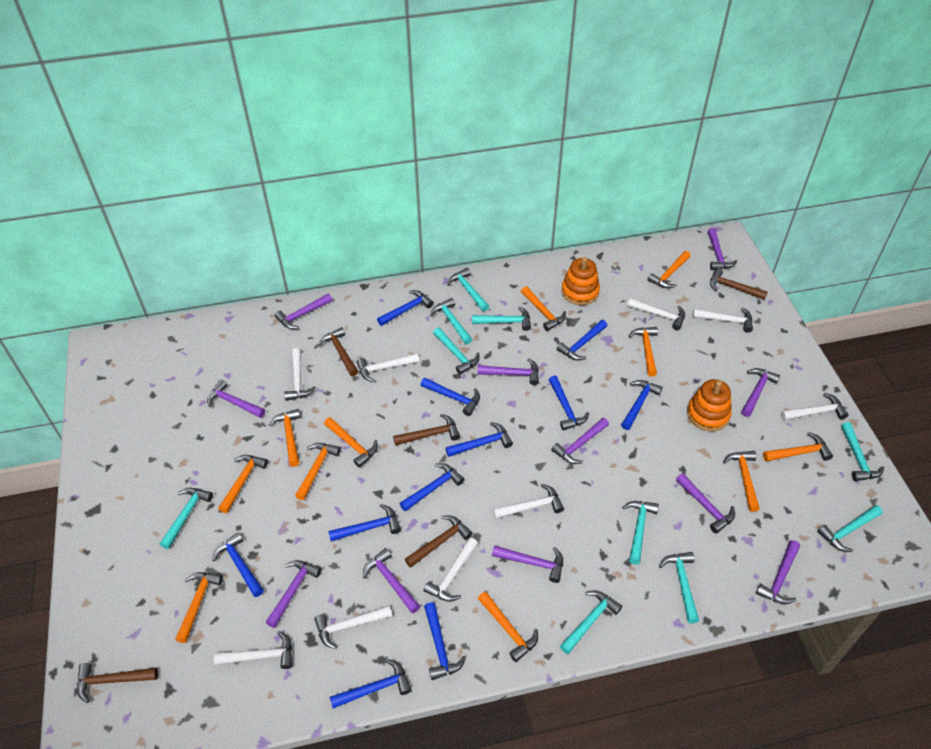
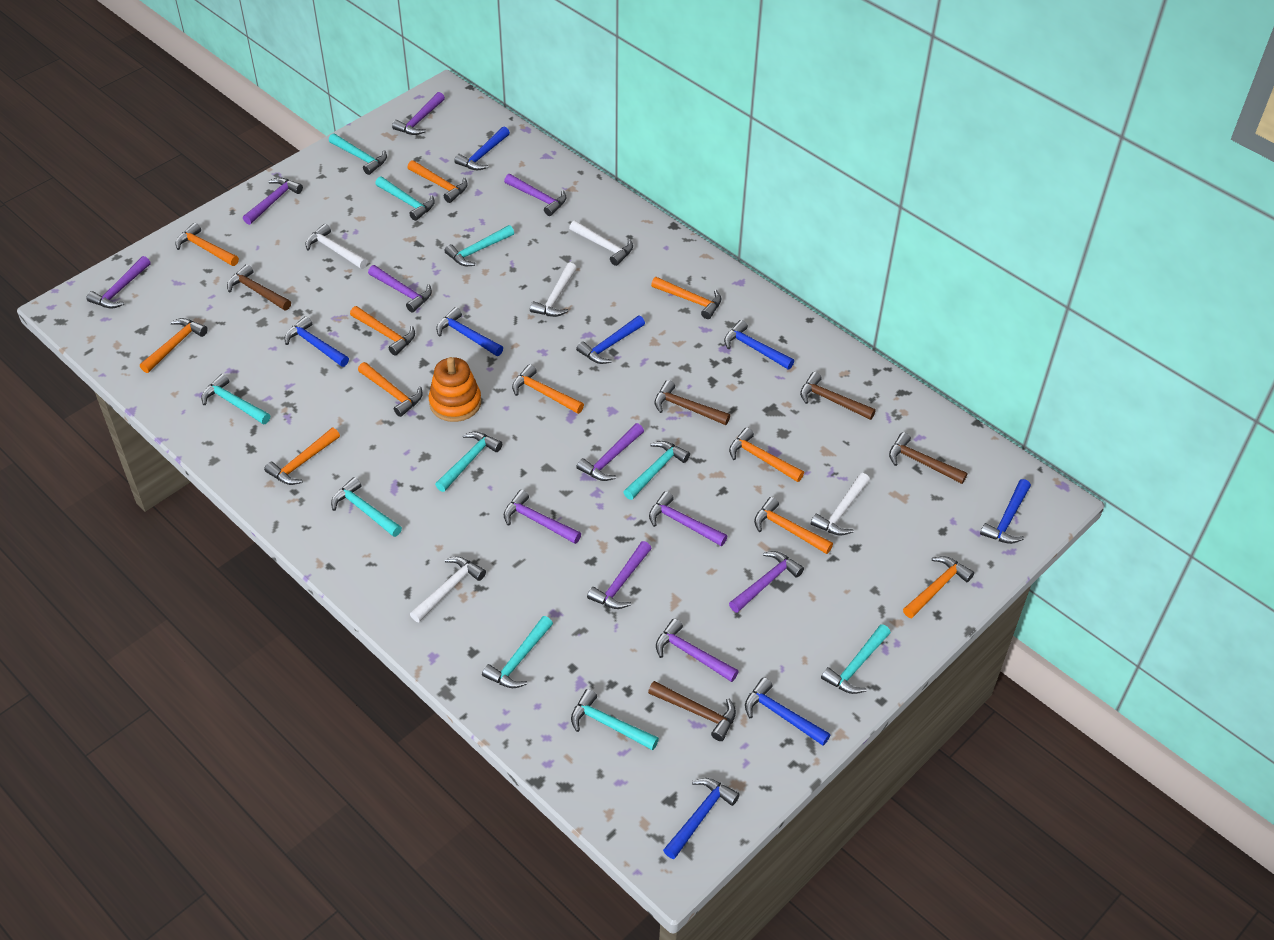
blue hammer: 11 -> 8
orange stacking toy: 2 -> 1
white hammer: 9 -> 5

